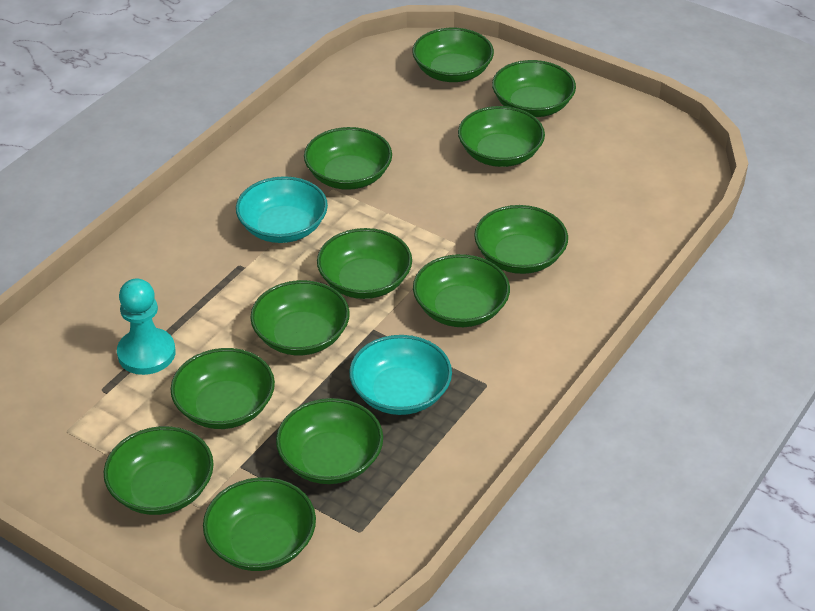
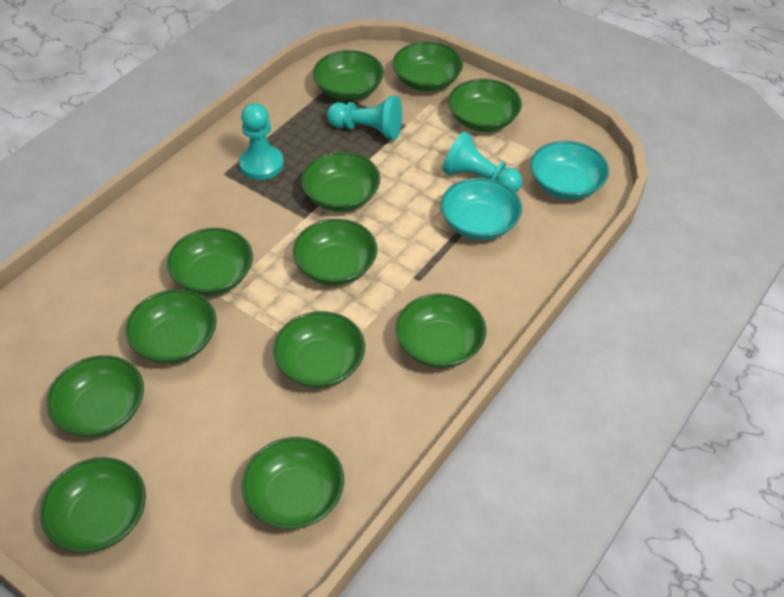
turquoise pawn: 1 -> 3

